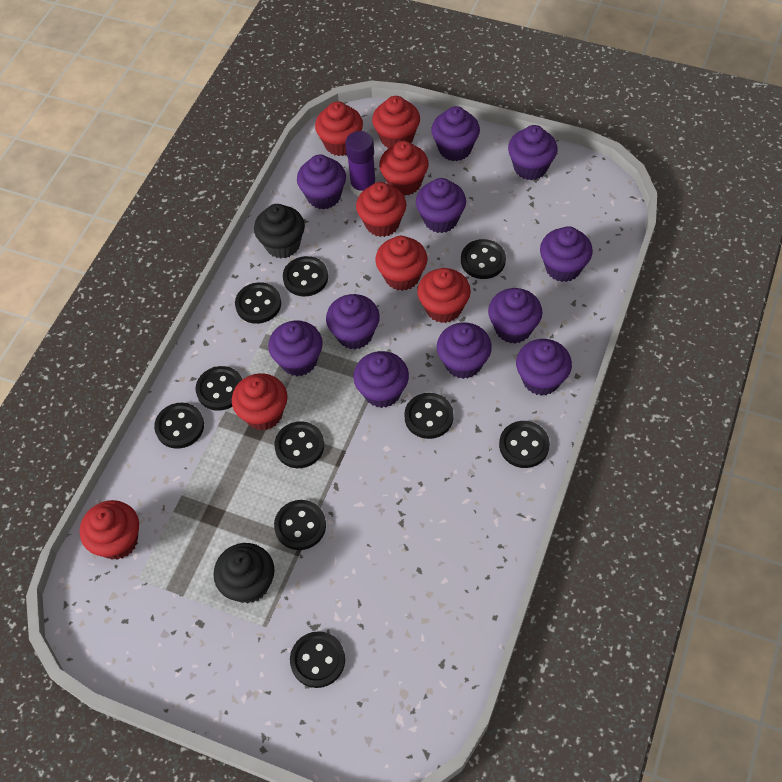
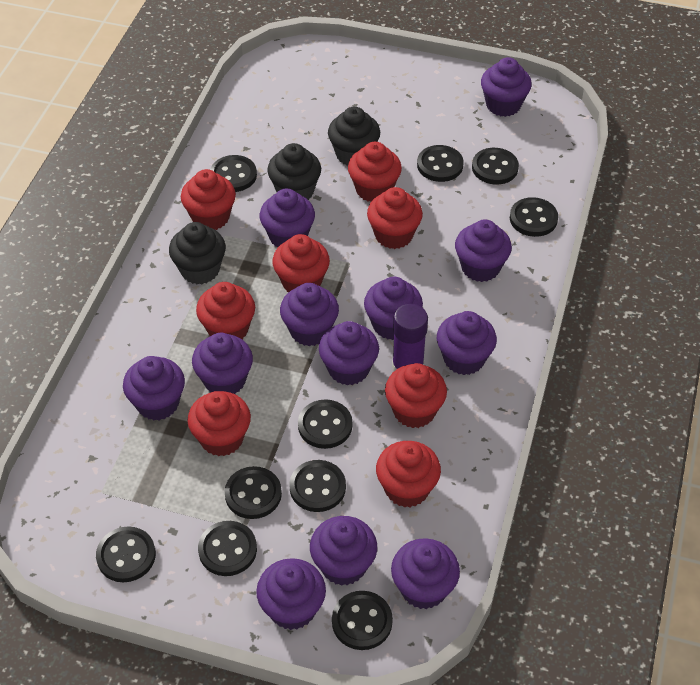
black cupcake: 2 -> 3
purple cupcake: 11 -> 12

